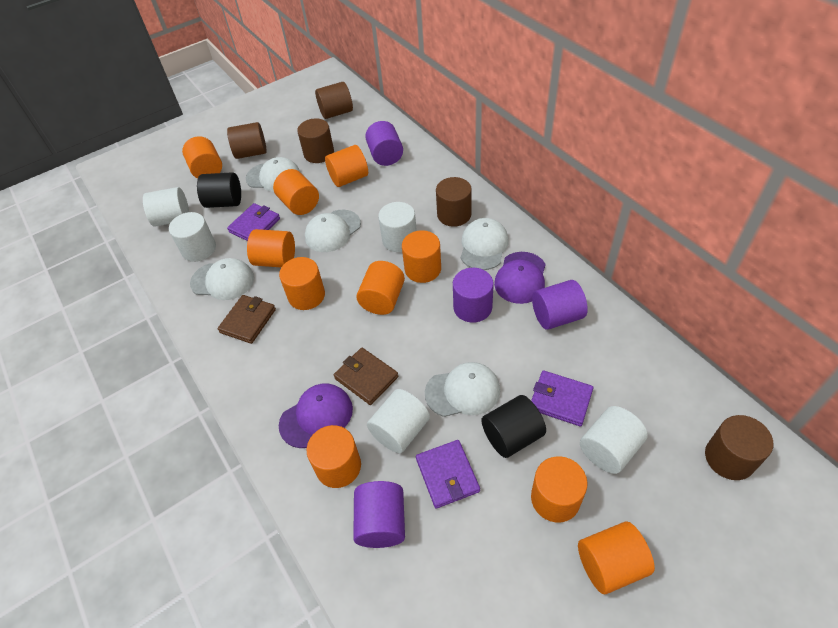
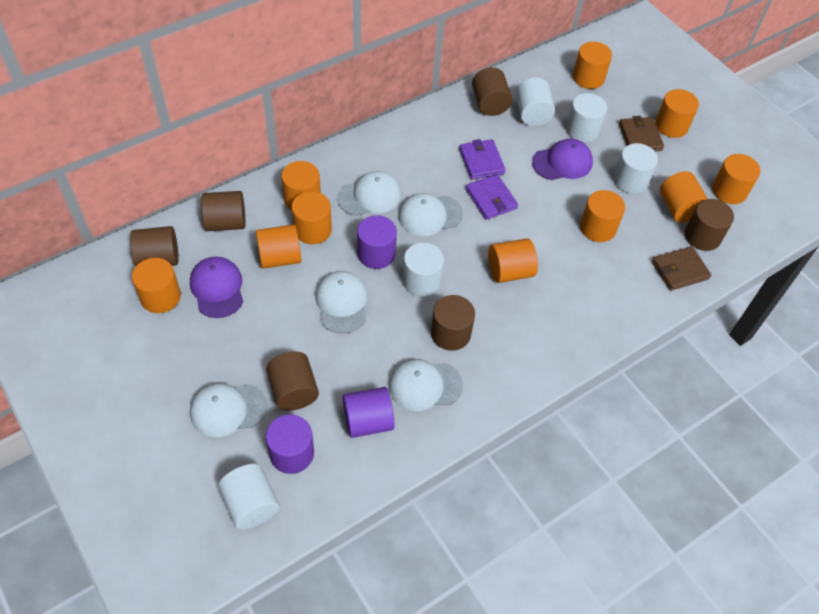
black cylinder: 2 -> 0
brown cylinder: 5 -> 6
purple cylinder: 4 -> 3
purple wallet: 3 -> 2

